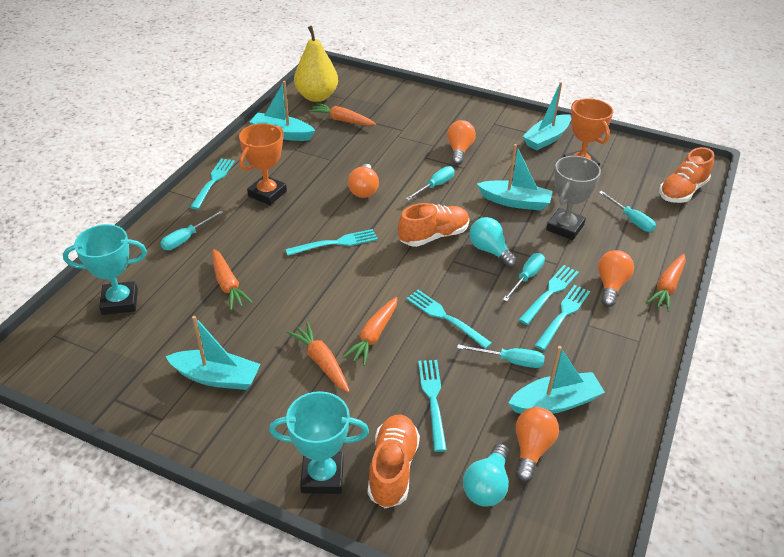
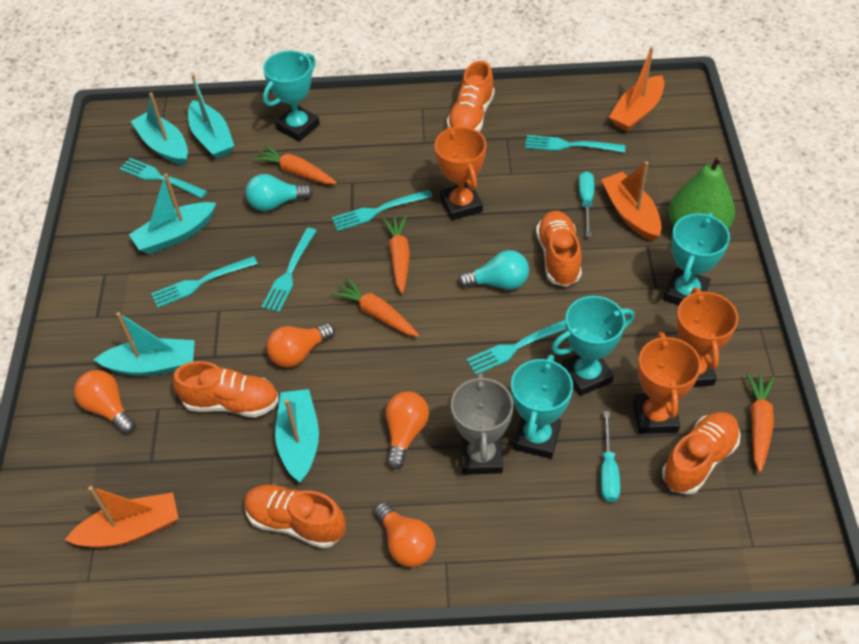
green pear: 0 -> 1
orange boat: 0 -> 3
orange carrot: 5 -> 4
orange shoe: 3 -> 5
orange trophy: 2 -> 3
turquoise screwdriver: 5 -> 2
turquoise trophy: 2 -> 4
yellow pear: 1 -> 0

